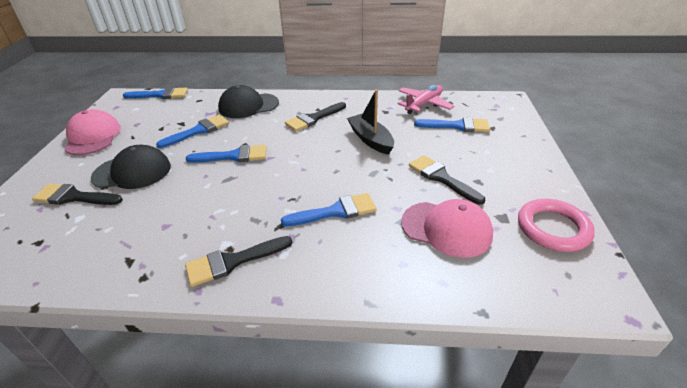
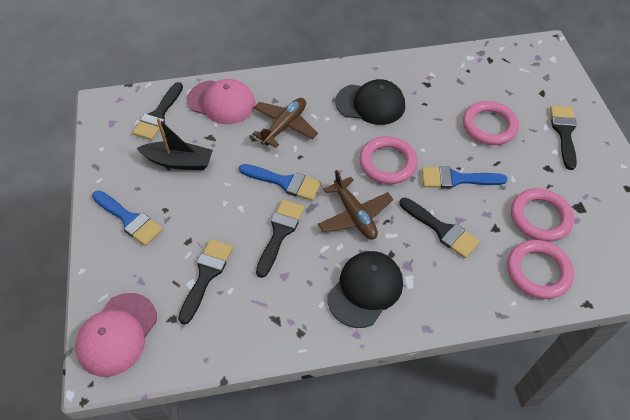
black brush: 4 -> 5
blue brush: 5 -> 3
brown plane: 0 -> 2
pink plane: 1 -> 0
pink ring: 1 -> 4

